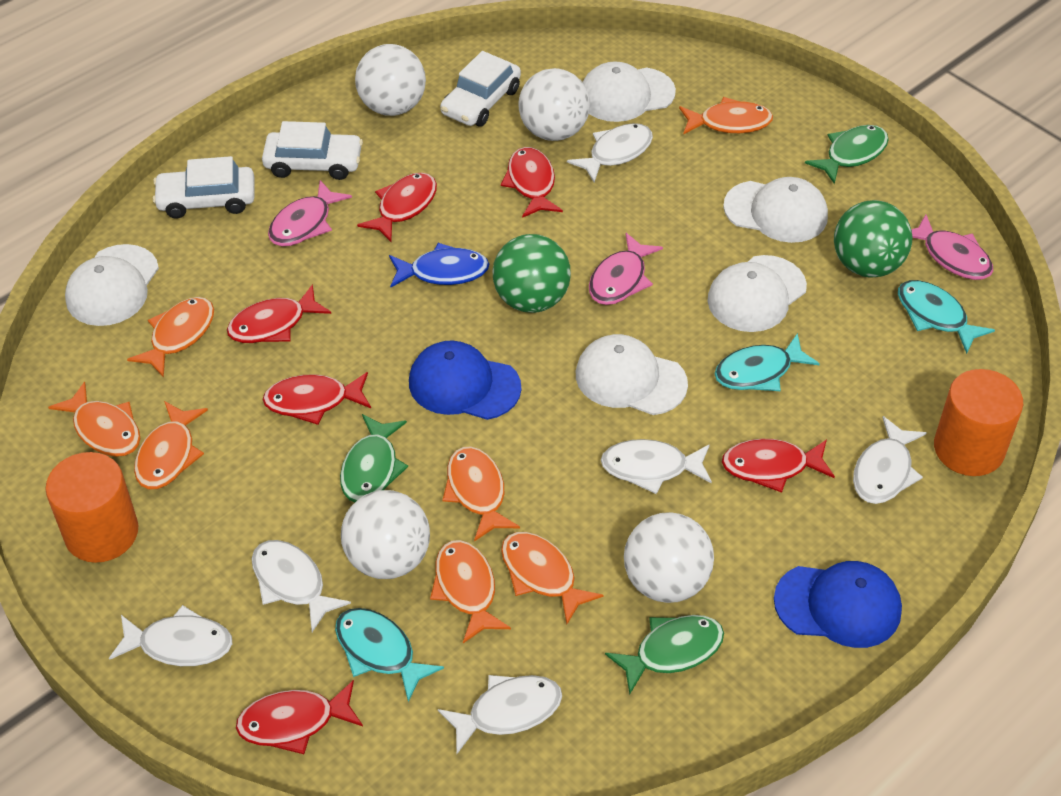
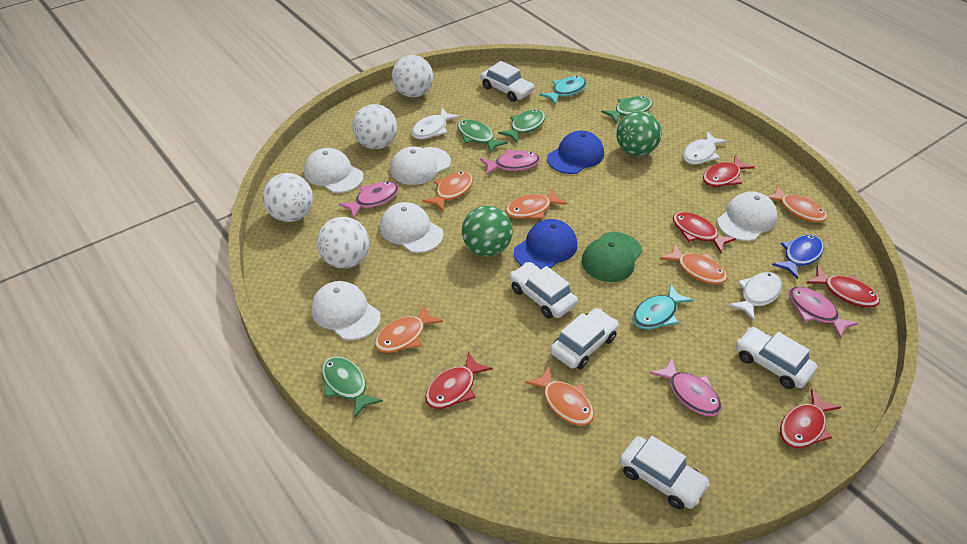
green cap: 0 -> 1
green fish: 3 -> 4
orange cylinder: 2 -> 0
orange fish: 7 -> 6
pink fish: 3 -> 4
red fish: 6 -> 5
turquoise fish: 3 -> 2
white car: 3 -> 5
white fish: 6 -> 3

